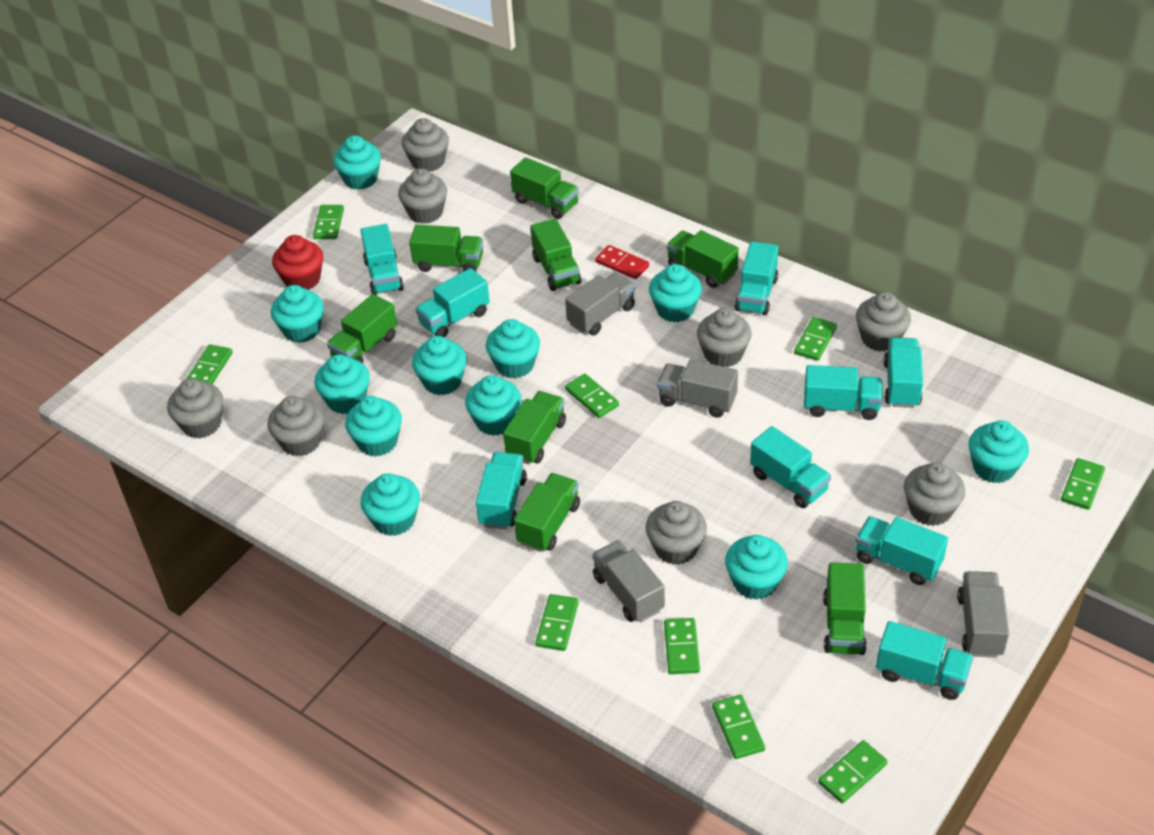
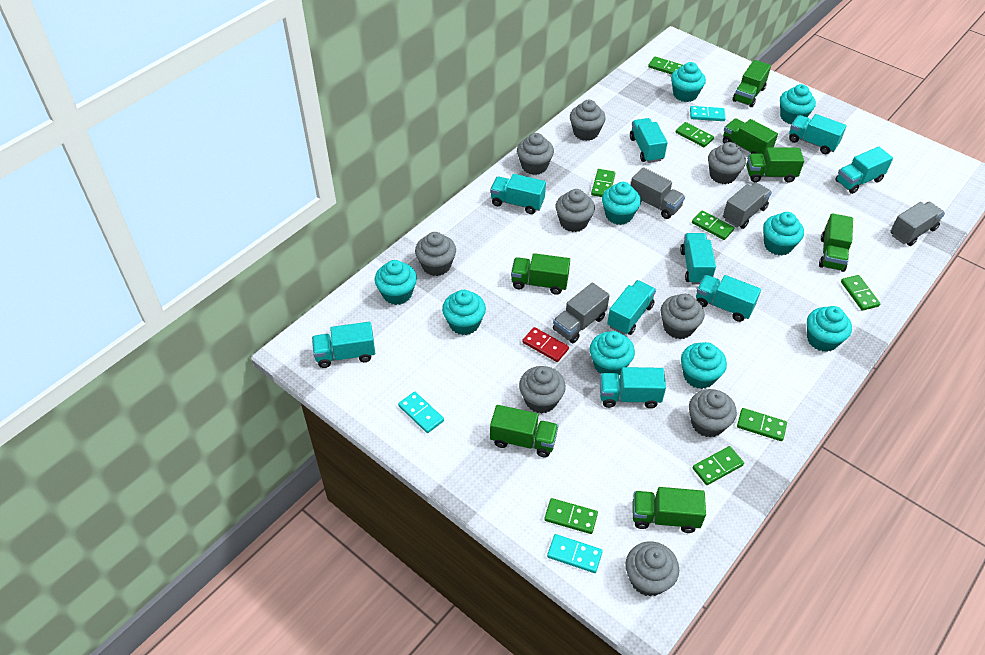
green domino: 9 -> 8
green truck: 8 -> 7
grey cupcake: 8 -> 9
red cupcake: 1 -> 0
turquoise cupcake: 11 -> 9
turquoise domino: 0 -> 3

